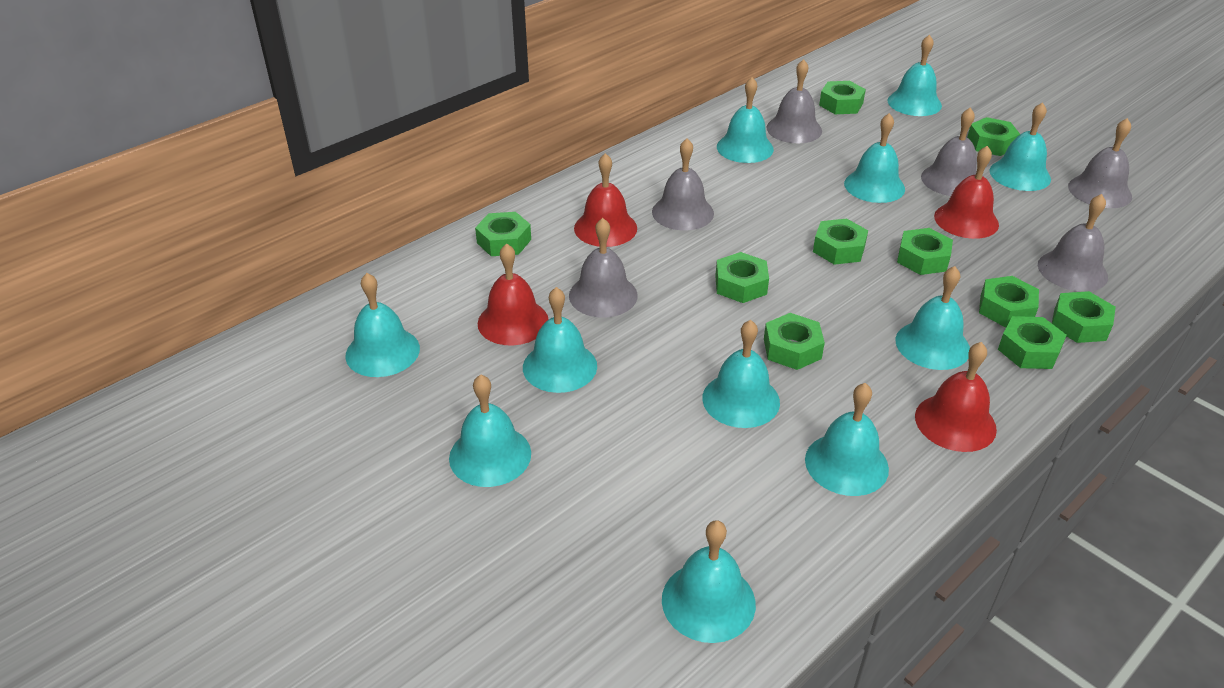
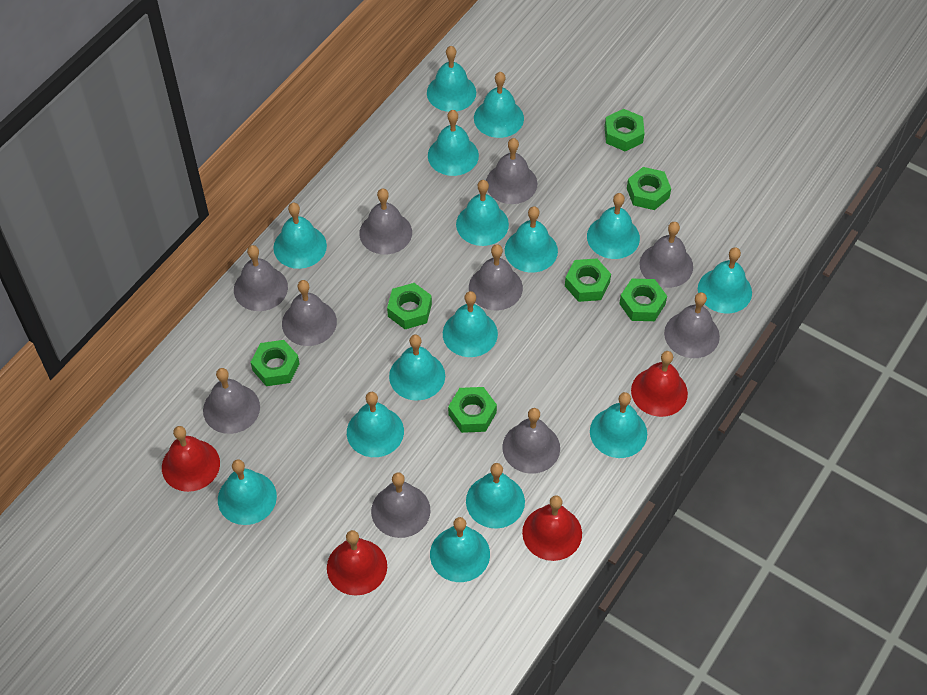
green nut: 10 -> 7
grey bell: 6 -> 10
turquoise bell: 11 -> 15

